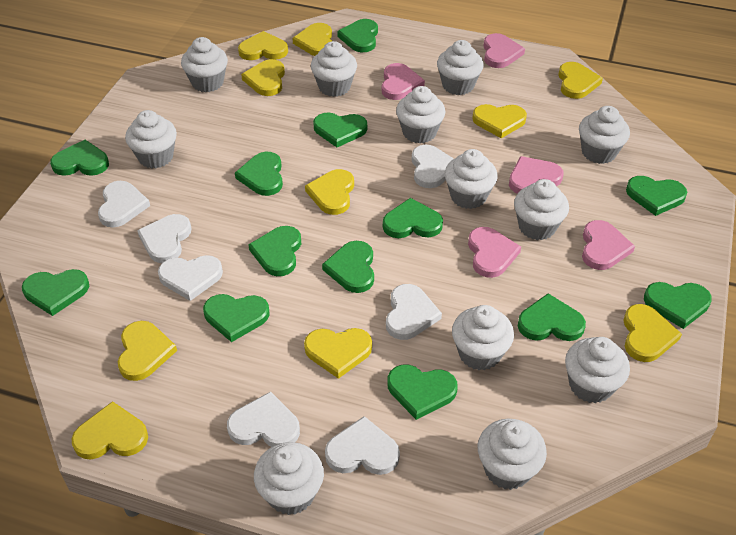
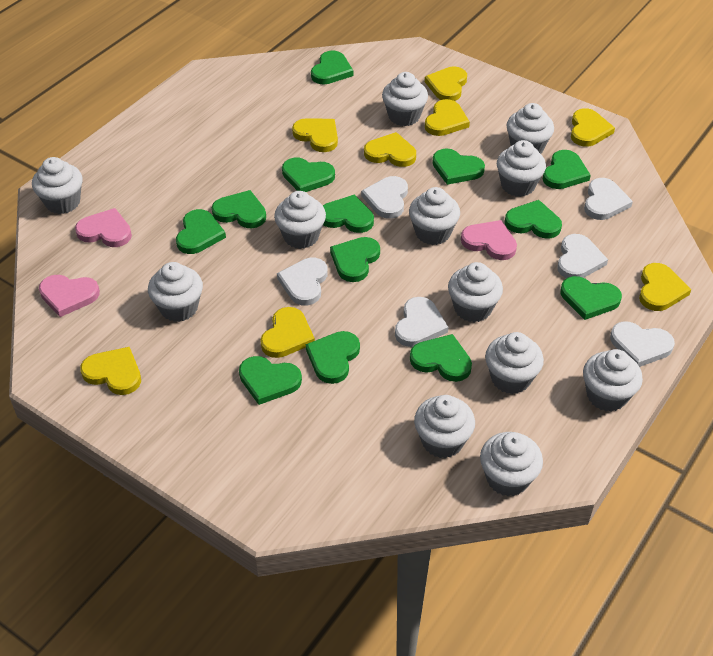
pink heart: 5 -> 3
white heart: 7 -> 6
yellow heart: 10 -> 8

